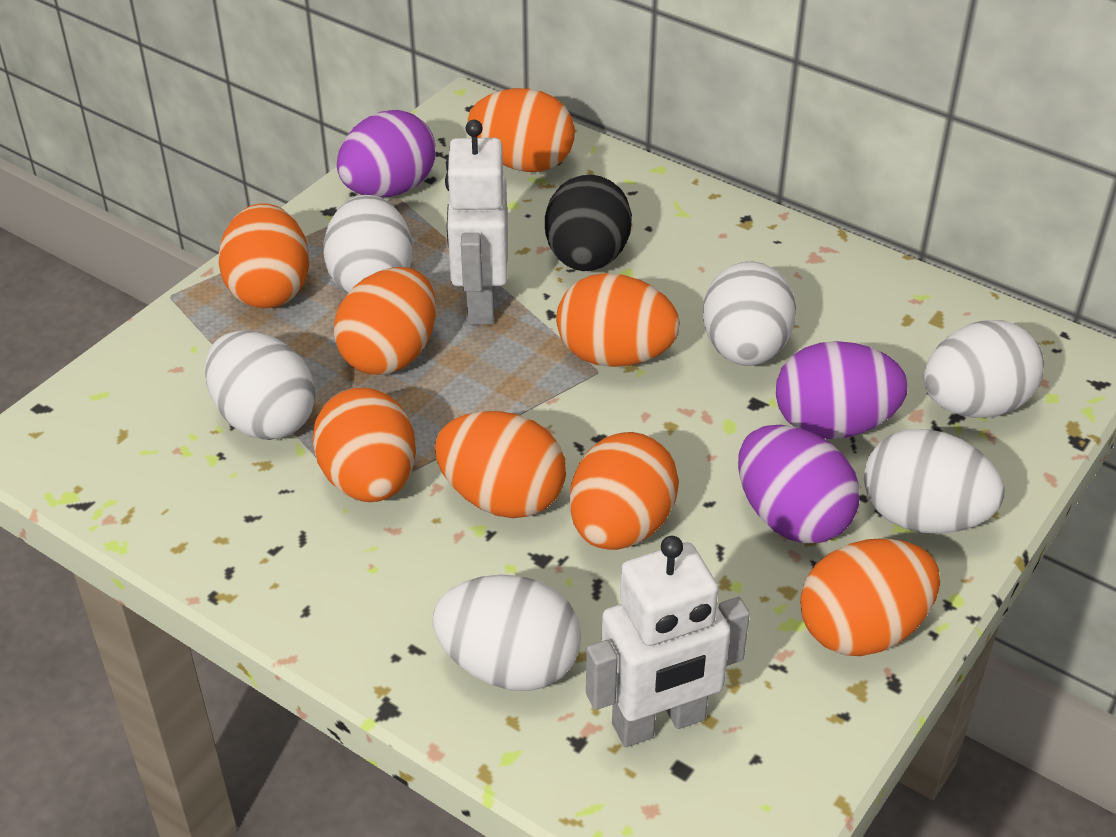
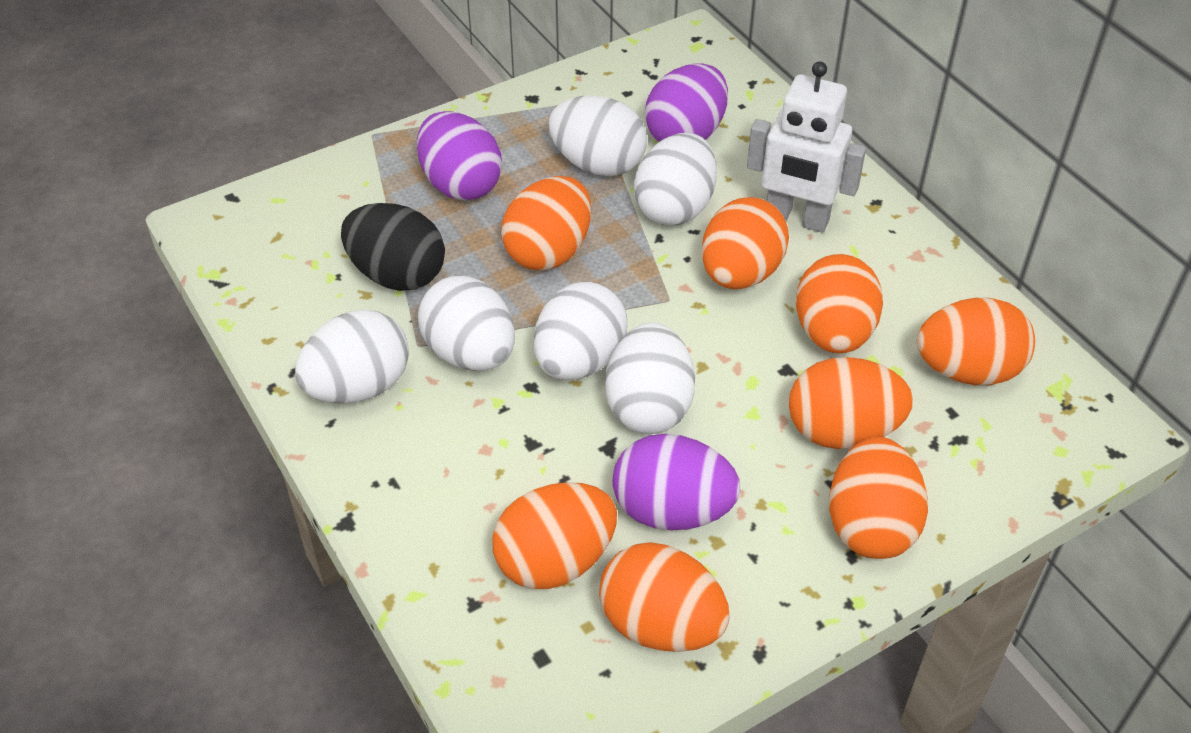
white robot: 2 -> 1

